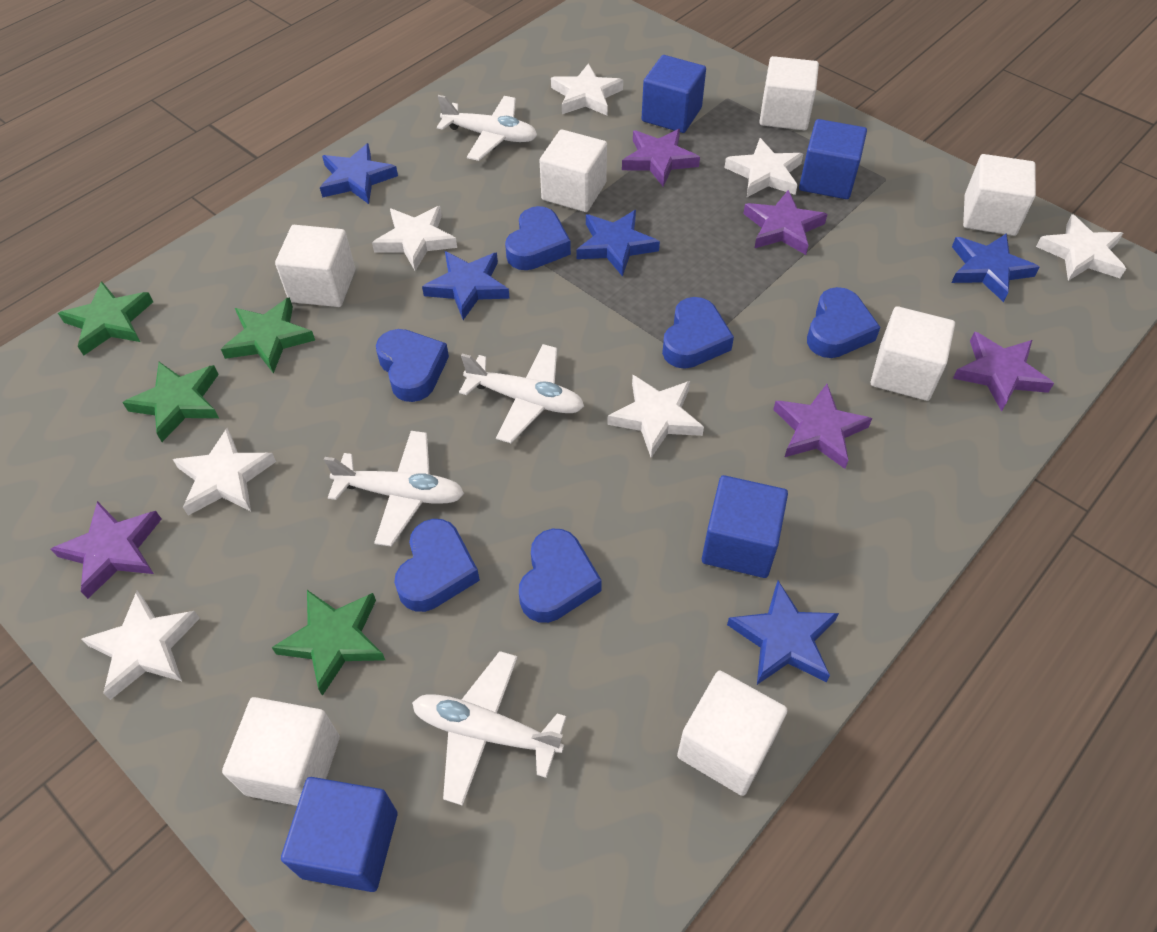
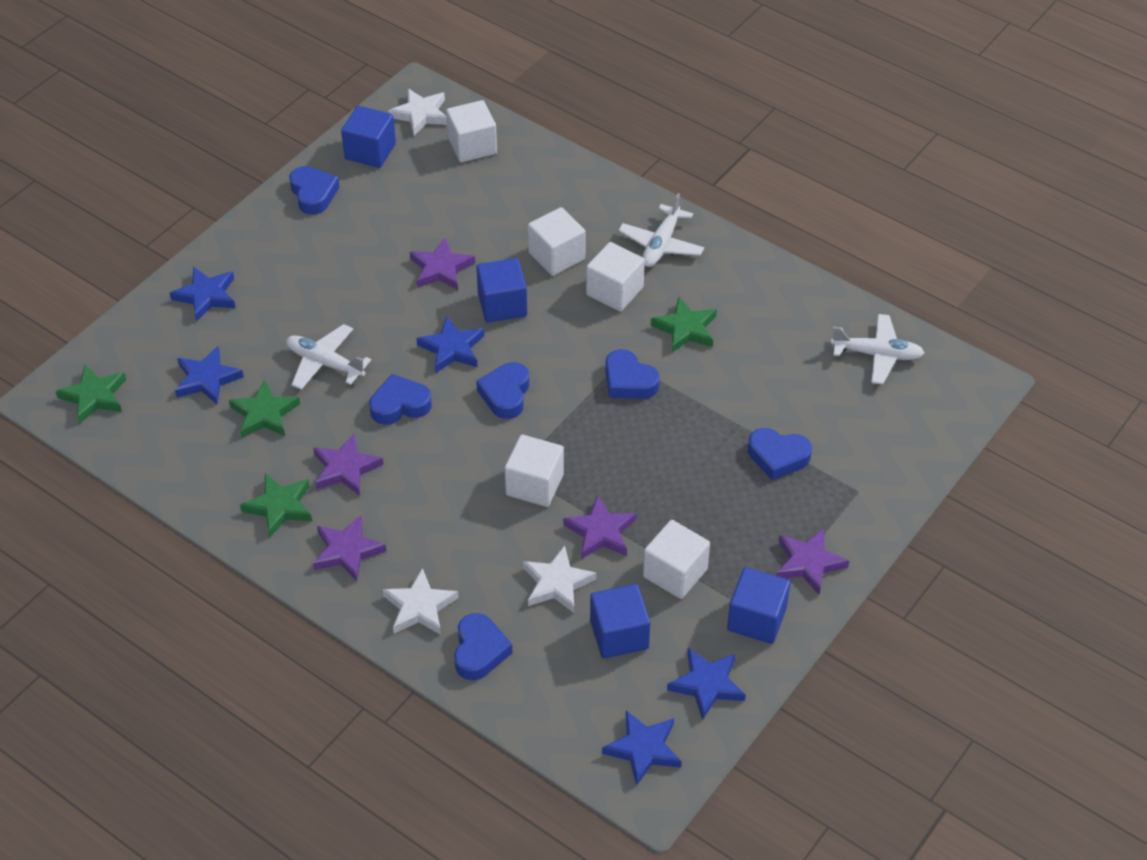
white cube: 7 -> 5
white plane: 4 -> 3
white star: 7 -> 3

